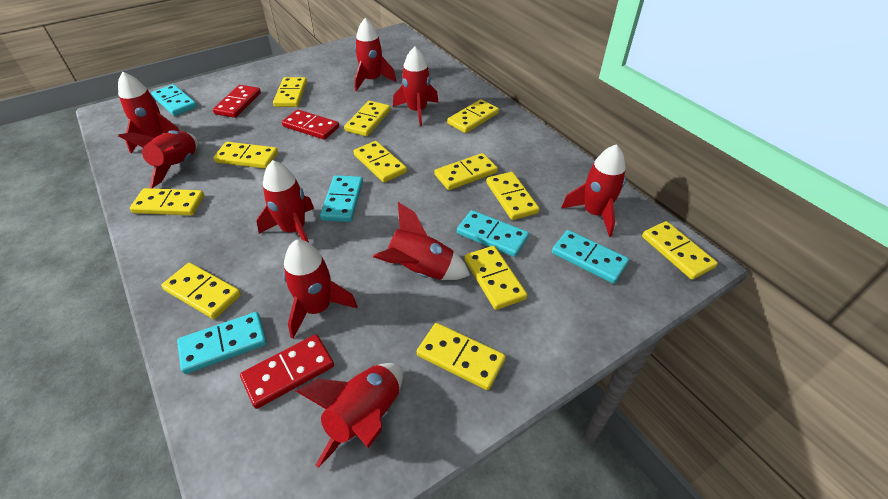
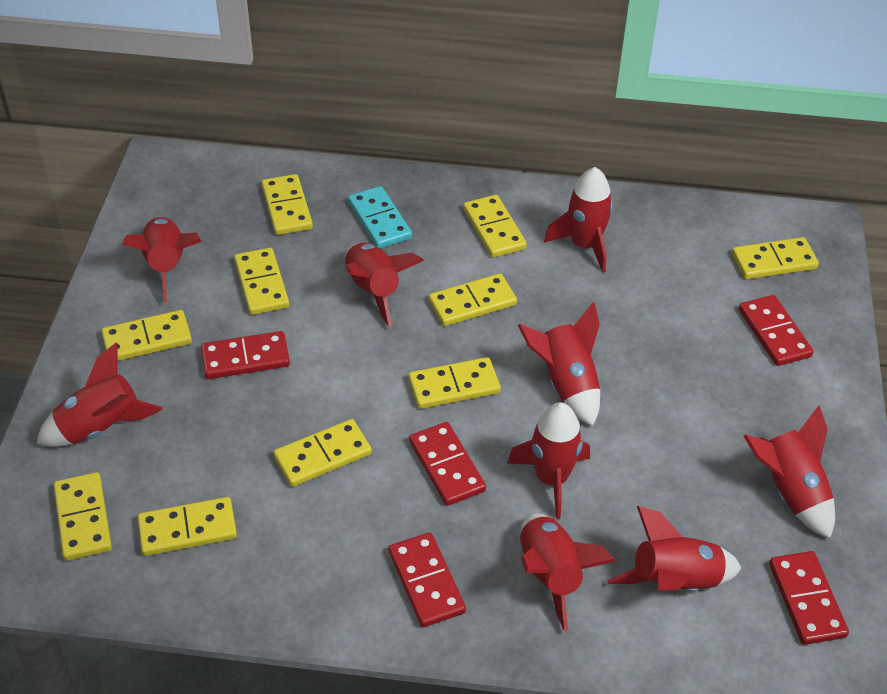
red domino: 3 -> 5
turquoise domino: 5 -> 1
yellow domino: 12 -> 10

